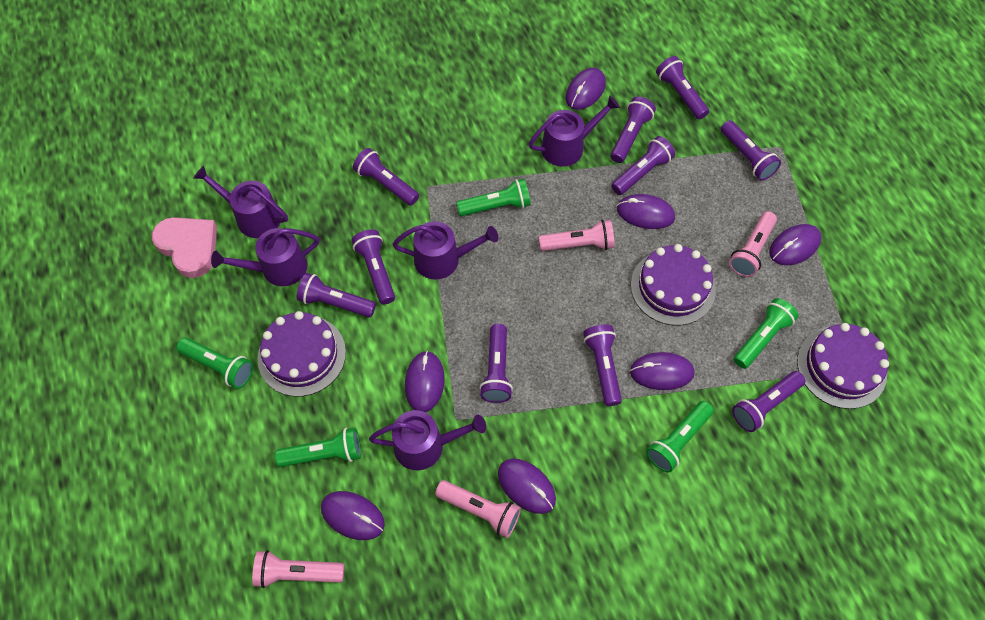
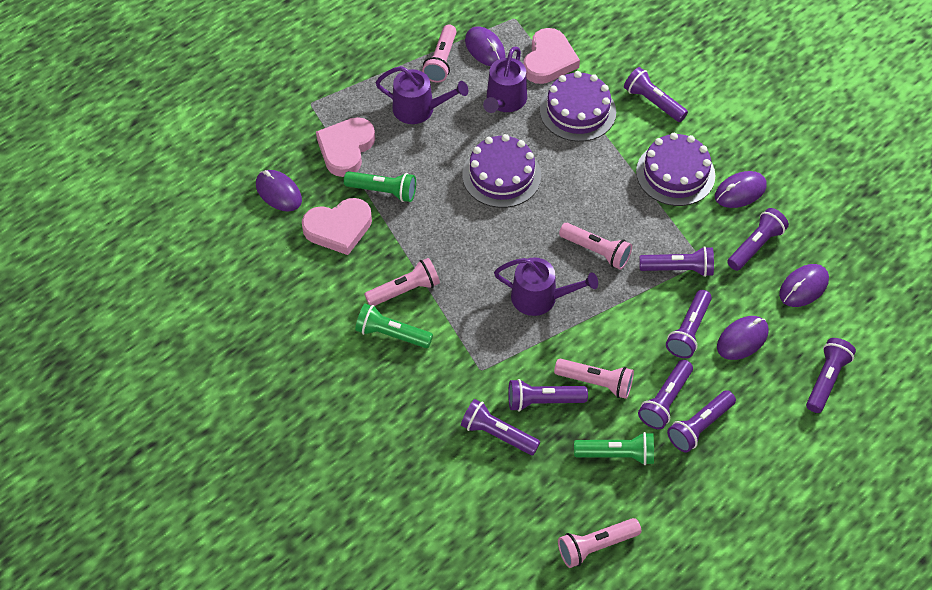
green flashlight: 5 -> 3
pink flashlight: 4 -> 5
pink heart: 1 -> 3
purple flashlight: 10 -> 9
purple mouse: 7 -> 5
purple watering can: 5 -> 3

